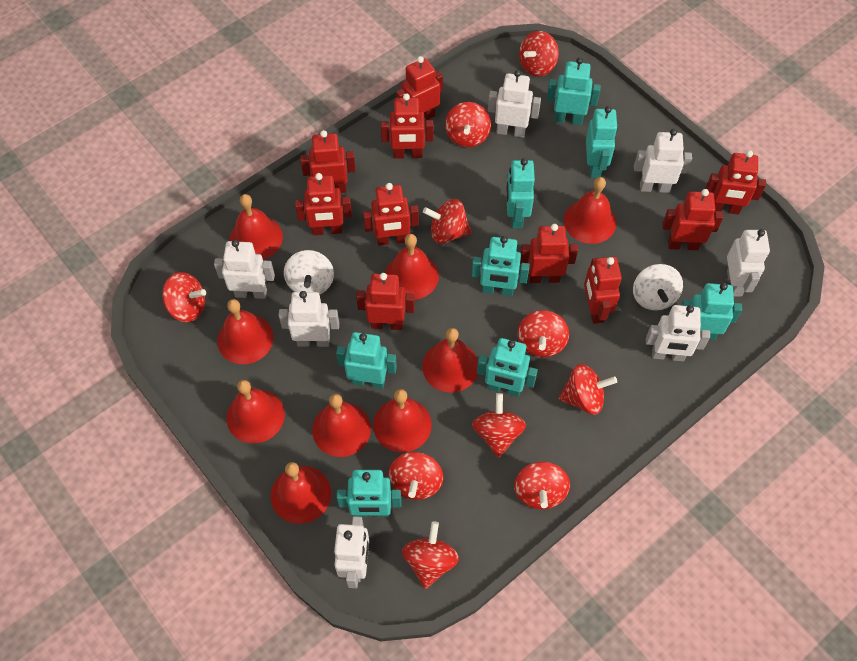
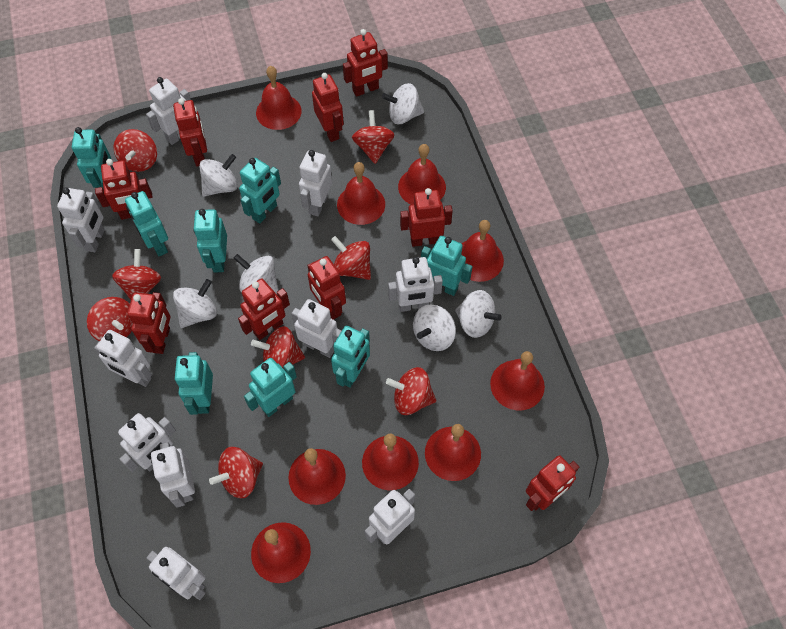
red robot: 10 -> 9
red spinning top: 10 -> 8
white robot: 7 -> 10
white spinning top: 2 -> 6

